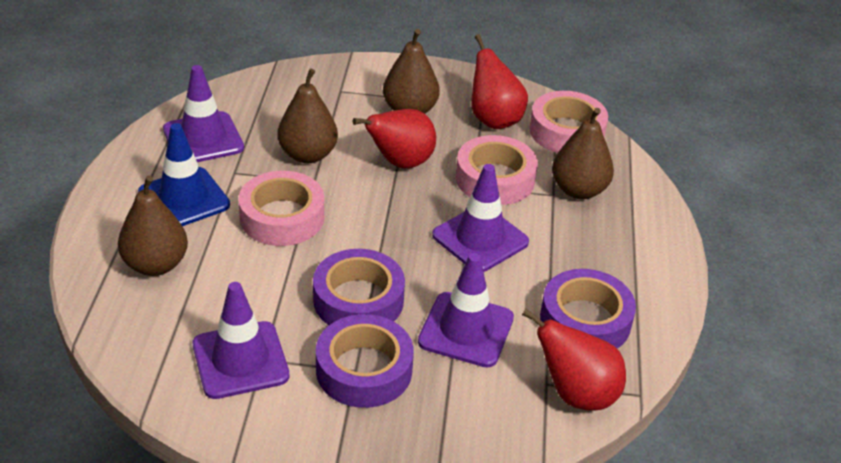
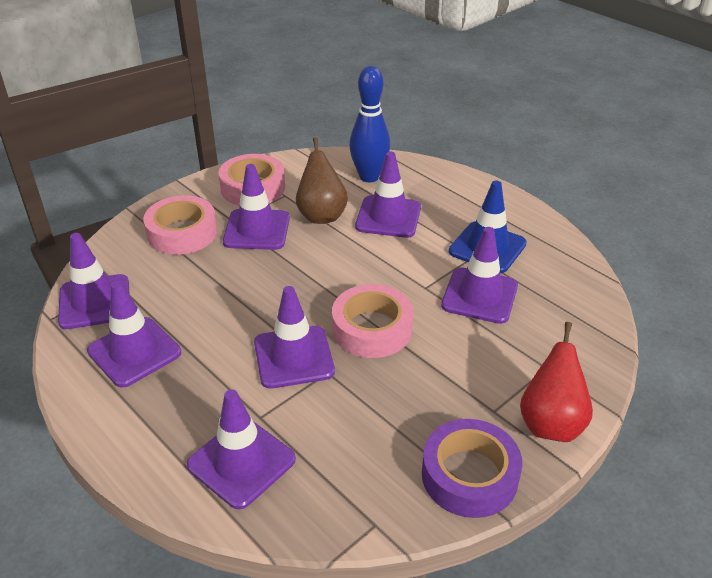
blue bowling pin: 0 -> 1
brown pear: 4 -> 1
purple tape: 3 -> 1
purple traffic cone: 4 -> 7
red pear: 3 -> 1

